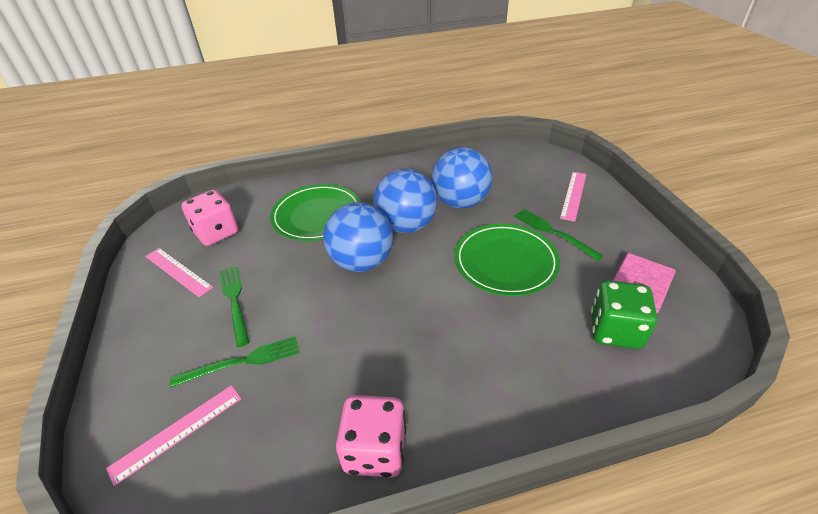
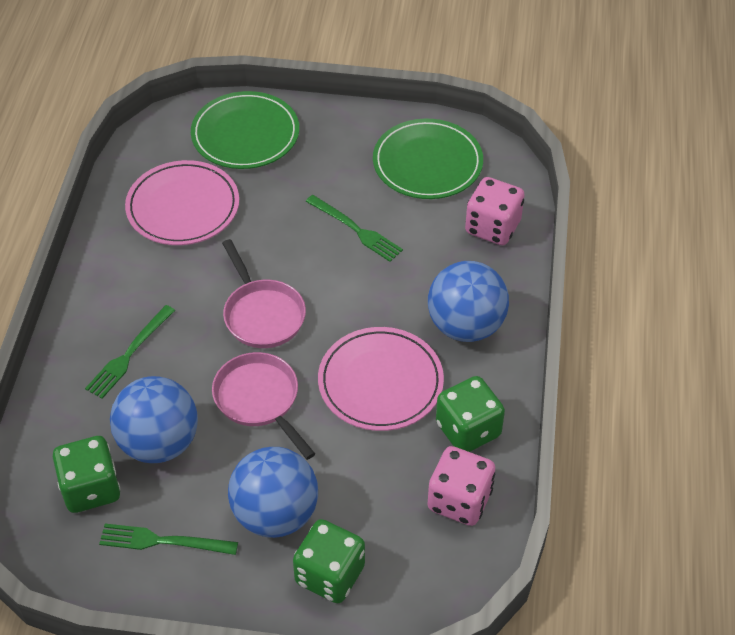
green dice: 1 -> 3
pink pan: 0 -> 2
pink plate: 0 -> 2
pink ruler: 3 -> 0
pink wallet: 1 -> 0

